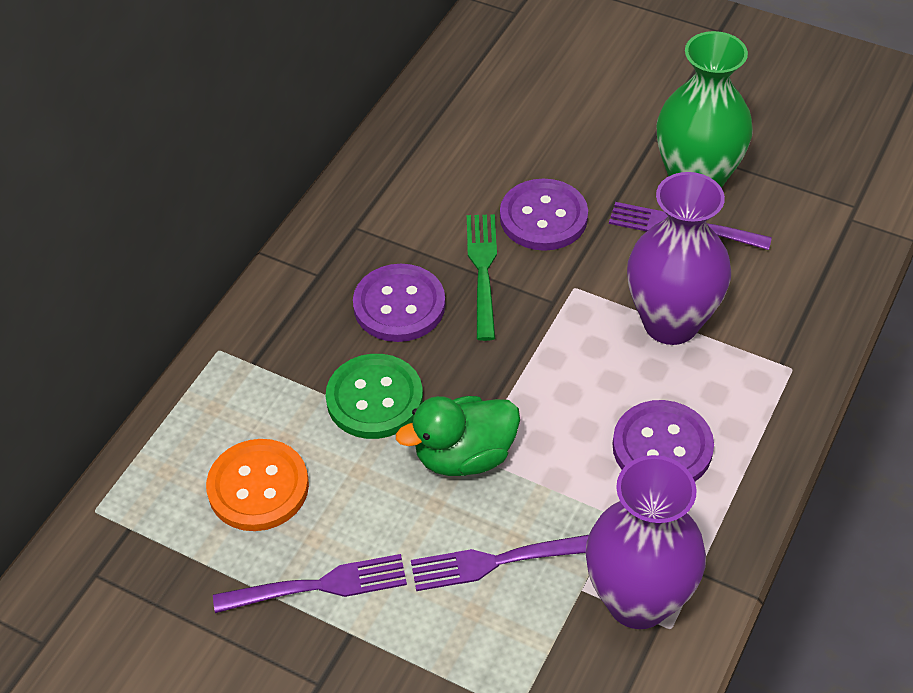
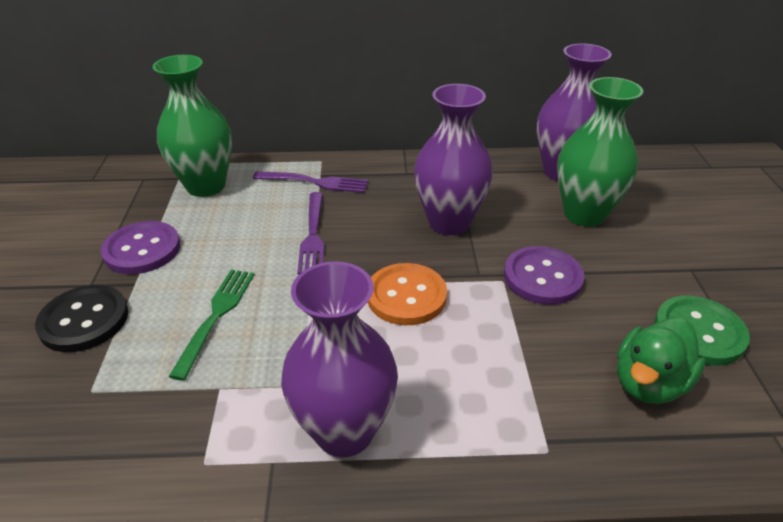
black button: 0 -> 1
green vase: 1 -> 2
purple button: 3 -> 2
purple fork: 3 -> 2
purple vase: 2 -> 3

